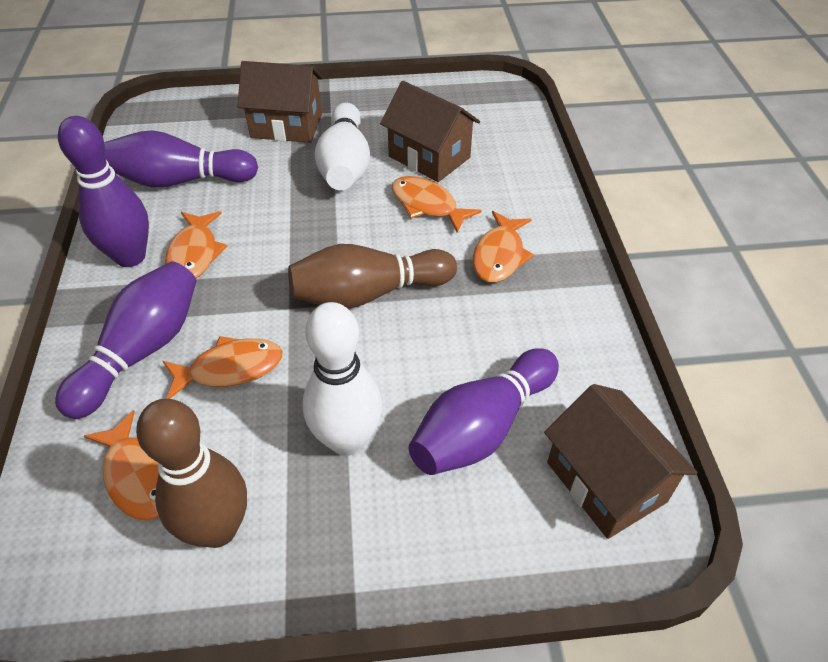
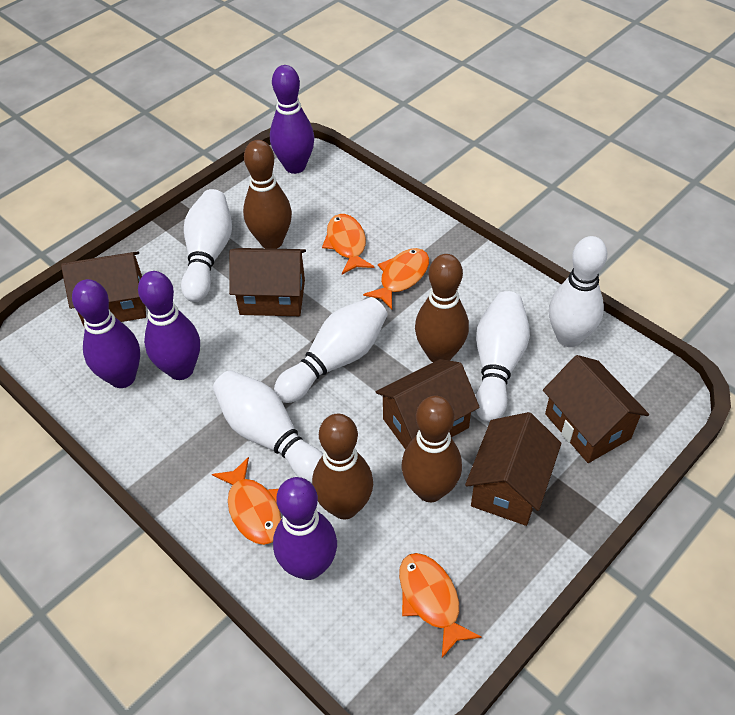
brown bowling pin: 2 -> 4
brown house: 3 -> 5
orange fish: 5 -> 4
white bowling pin: 2 -> 5

